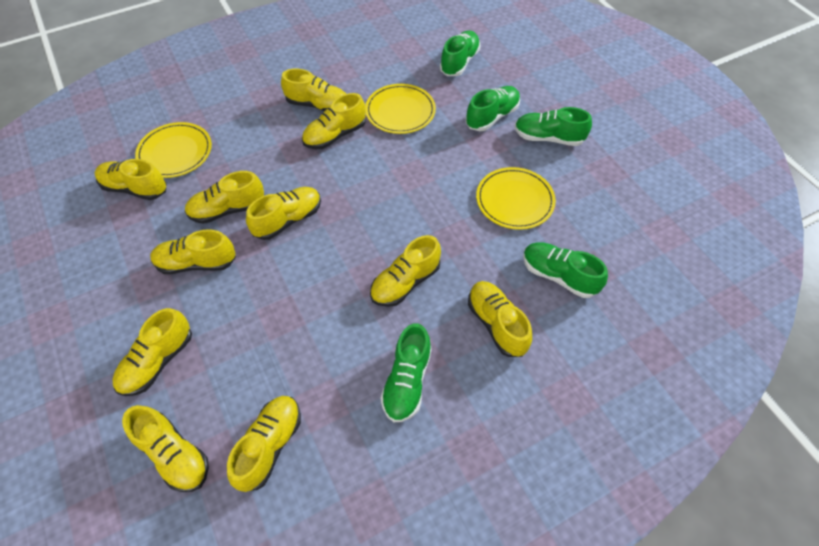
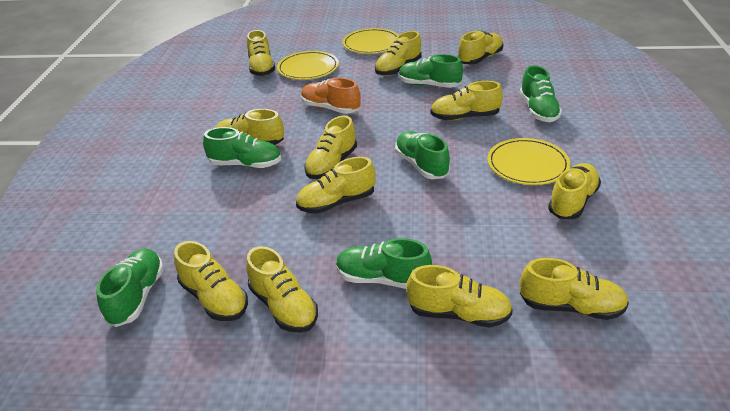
green shoe: 5 -> 6
orange shoe: 0 -> 1
yellow shoe: 11 -> 12

